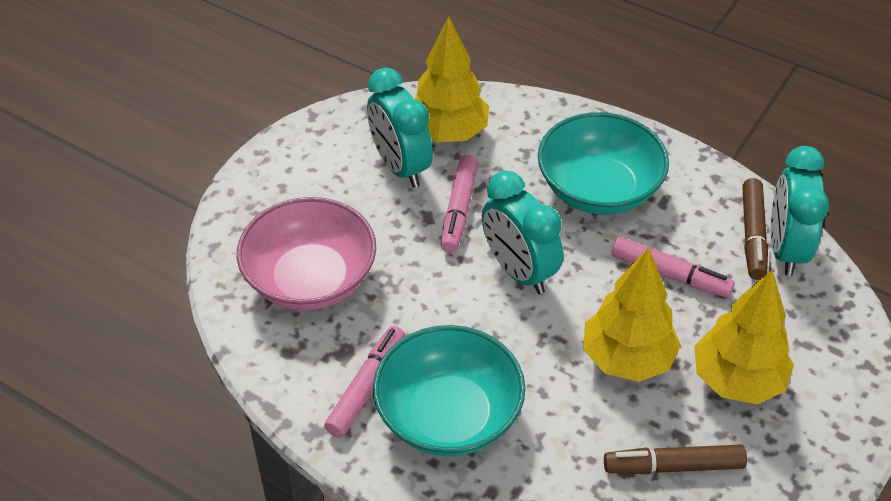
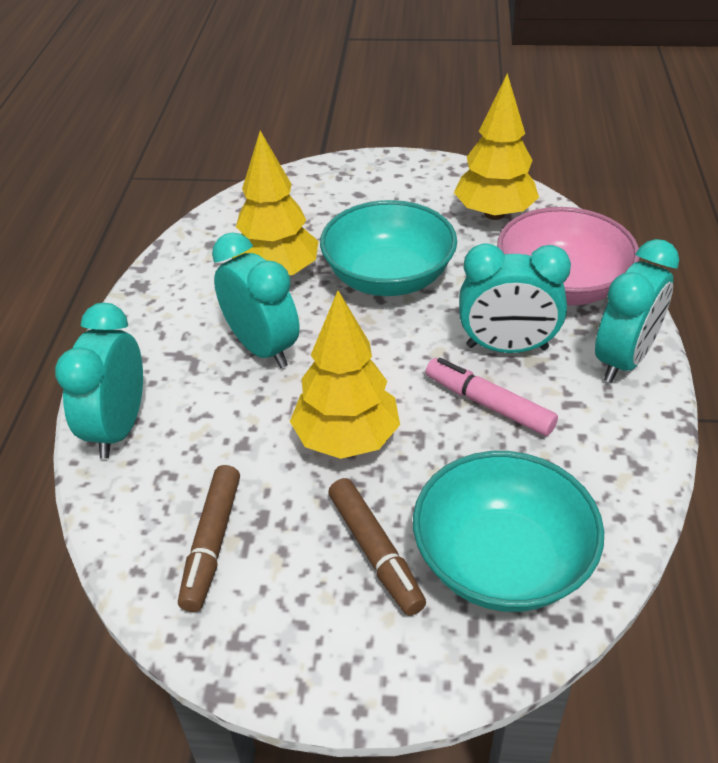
pink marker: 3 -> 1
turquoise clock: 3 -> 4

